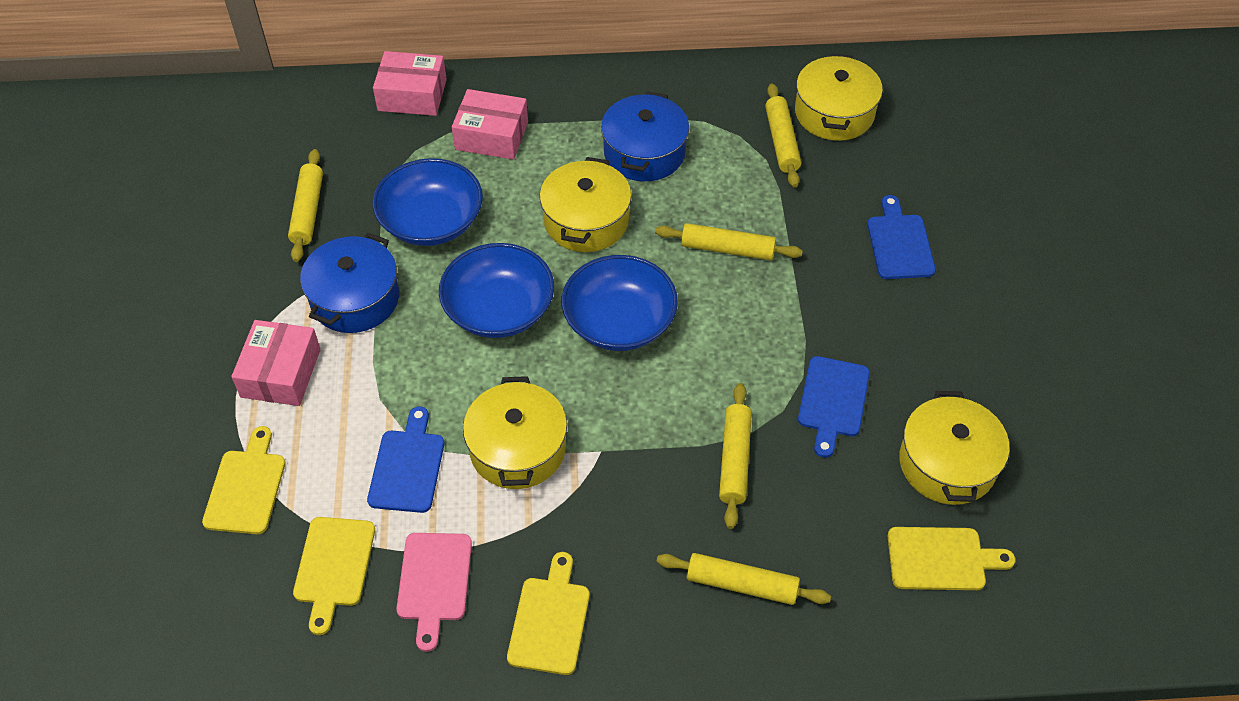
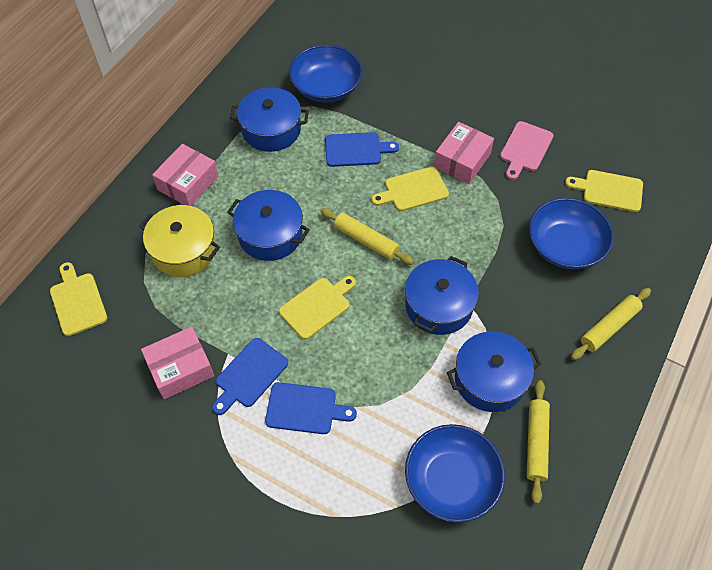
blue pot: 2 -> 4
yellow pot: 4 -> 1
yellow rolling pin: 5 -> 3

